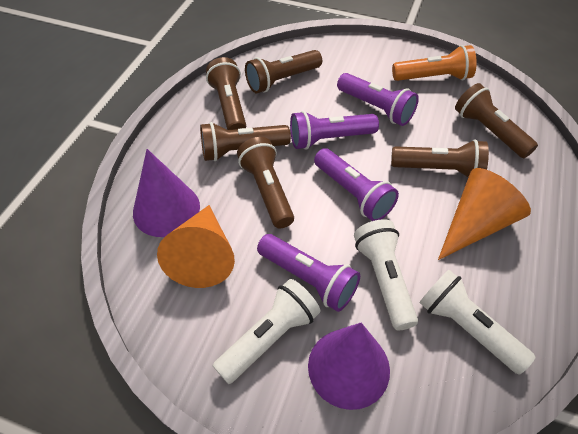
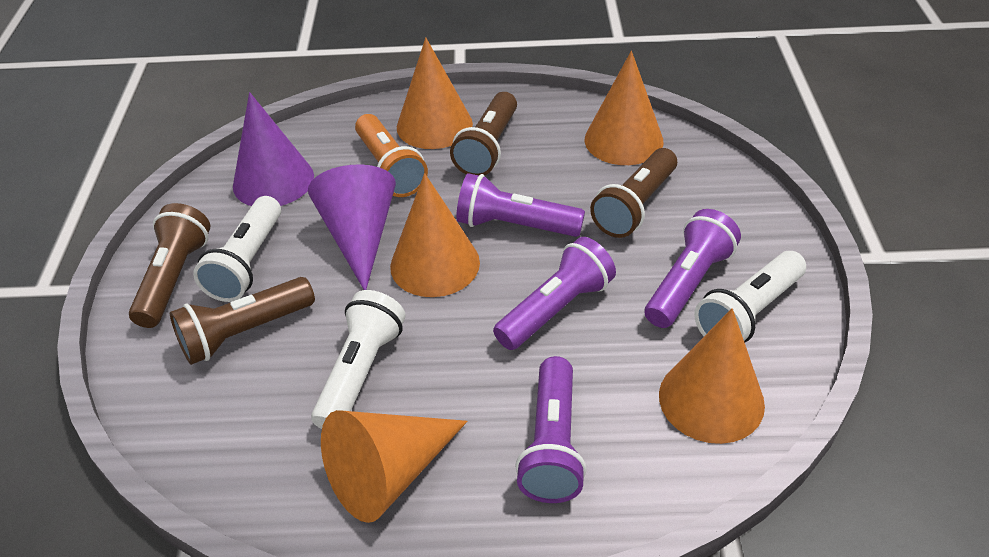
brown flashlight: 6 -> 4
orange cone: 2 -> 5

